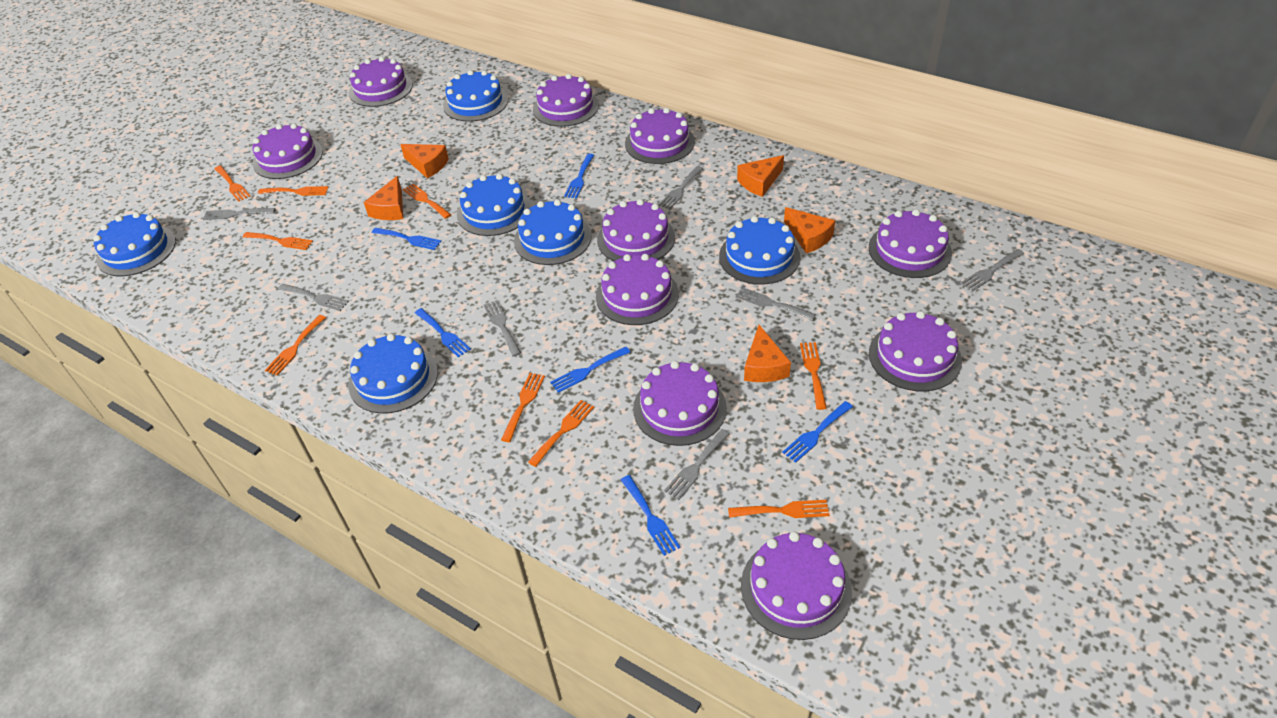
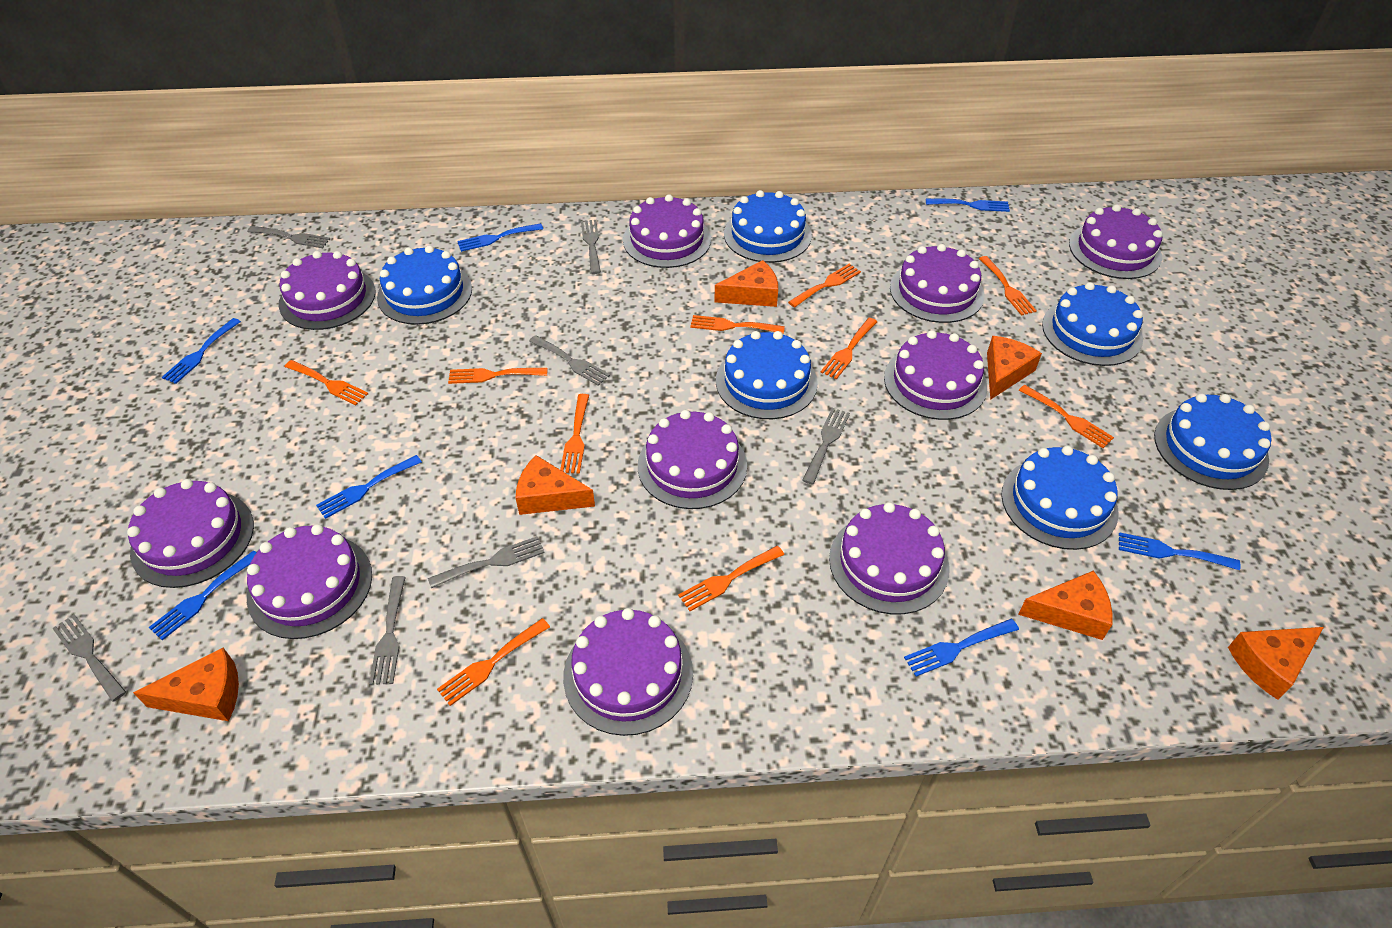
blue fork: 6 -> 7
orange cheese: 5 -> 6
orange fork: 9 -> 10

